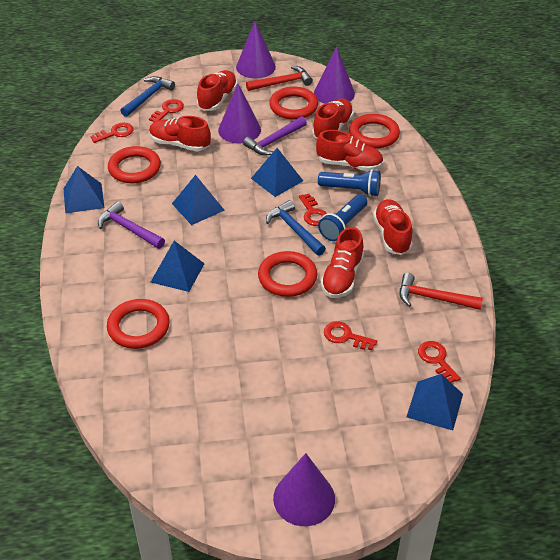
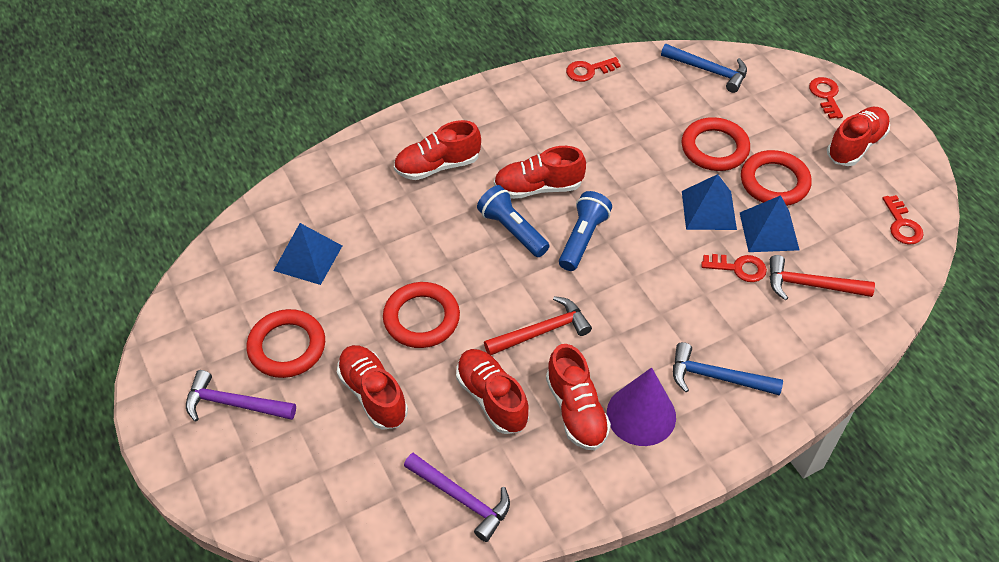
blue pyramid: 5 -> 3
purple cone: 4 -> 1
red key: 5 -> 4
red ring: 5 -> 4

